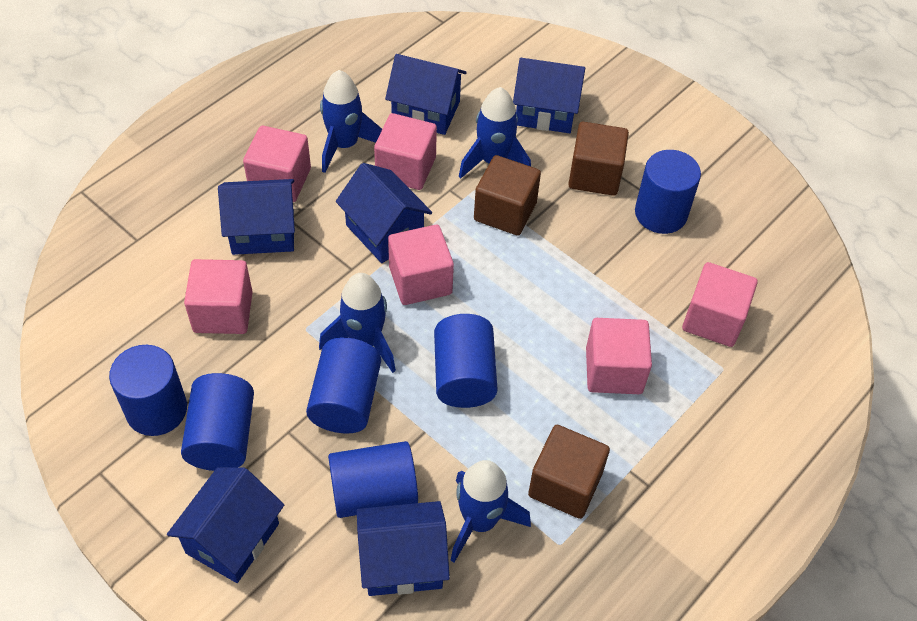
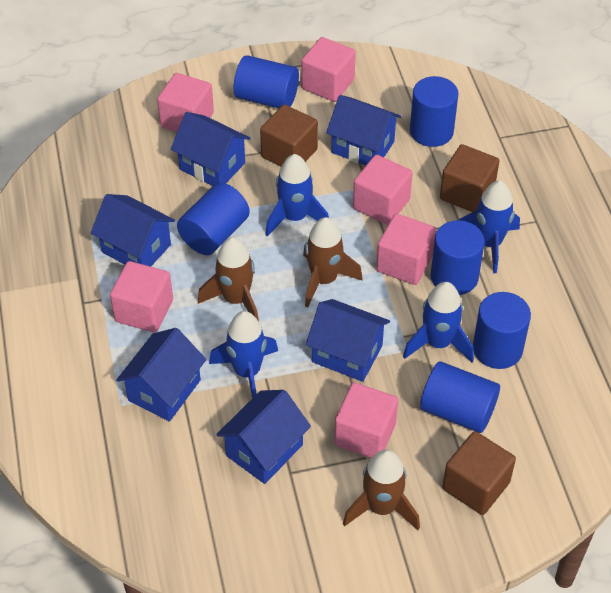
brown rocket: 0 -> 3

